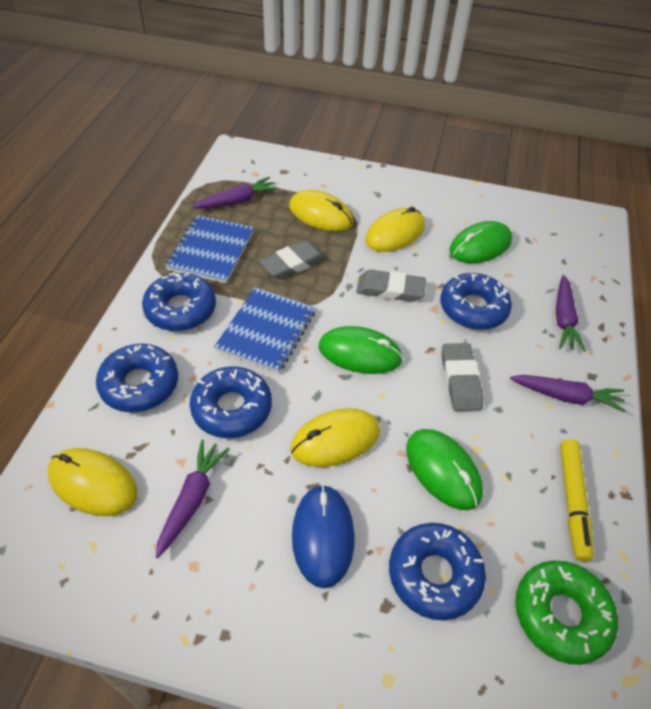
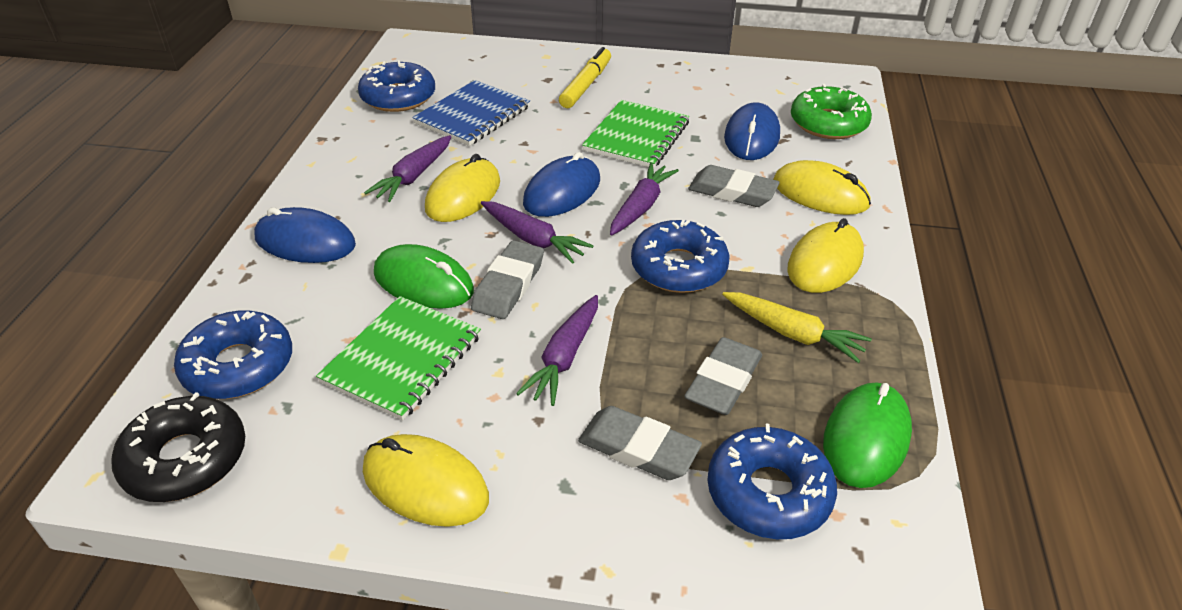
black donut: 0 -> 1
blue donut: 5 -> 4
blue mouse: 1 -> 3
blue notebook: 2 -> 1
green mouse: 3 -> 2
green notebook: 0 -> 2
grey eraser: 3 -> 4
yellow carrot: 0 -> 1

